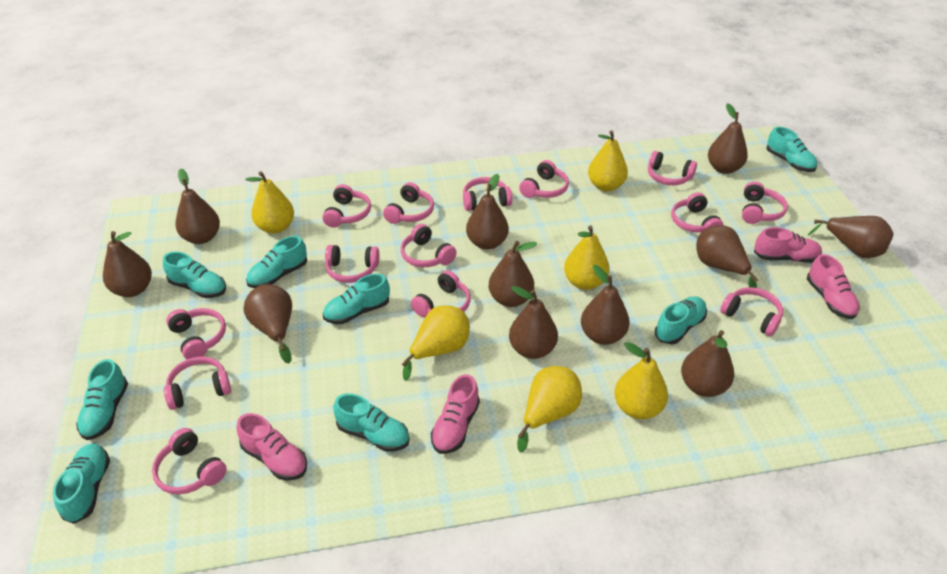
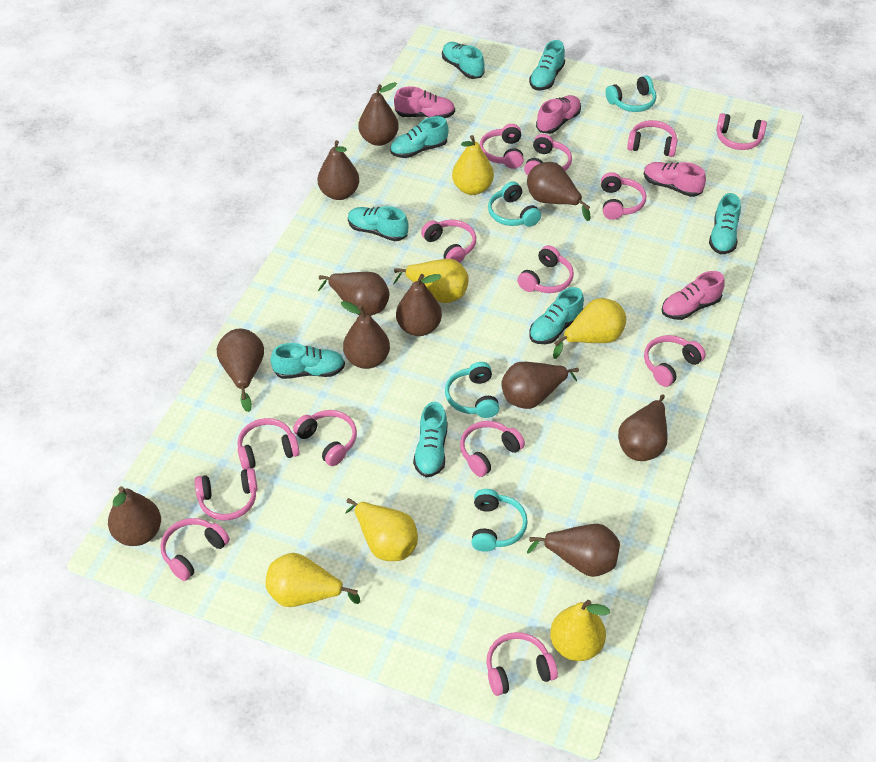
turquoise headphones: 0 -> 4

